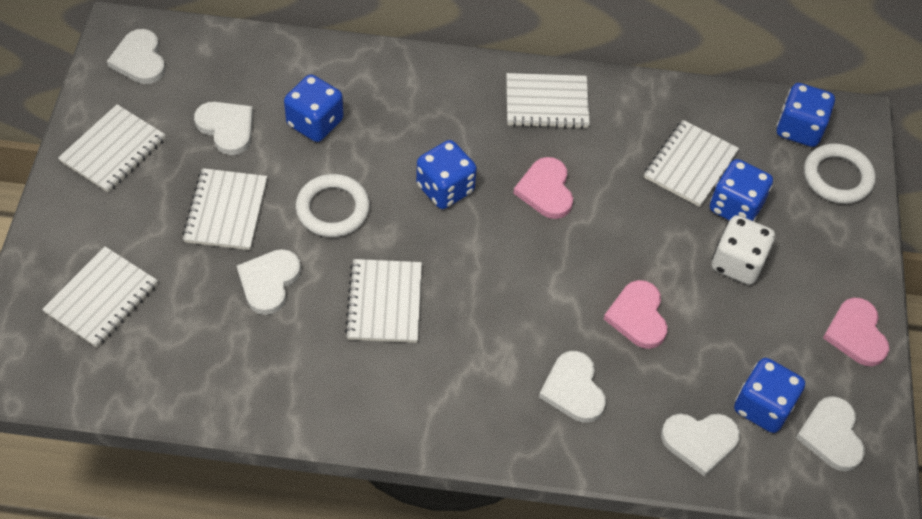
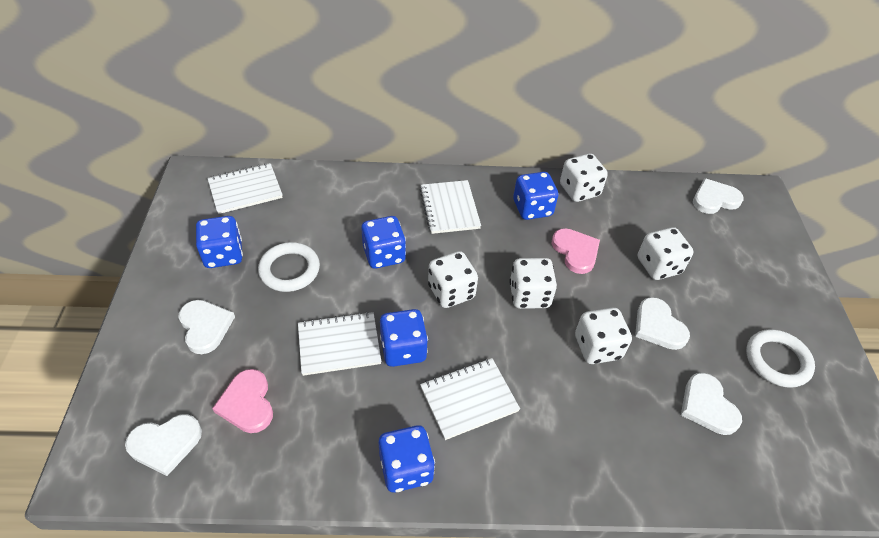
pink heart: 3 -> 2
white dice: 1 -> 5
white heart: 6 -> 5
white notebook: 6 -> 4

